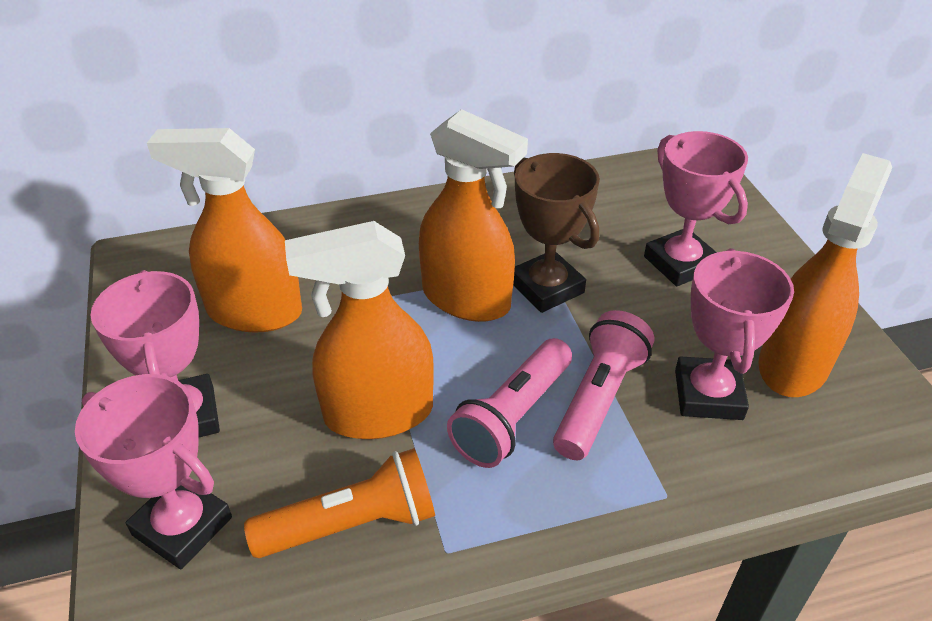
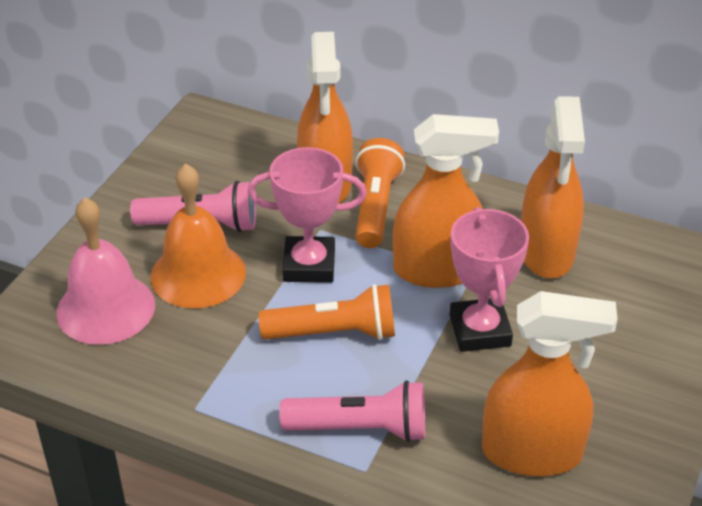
brown trophy: 1 -> 0
orange bell: 0 -> 1
orange flashlight: 1 -> 2
pink bell: 0 -> 1
pink trophy: 4 -> 2

